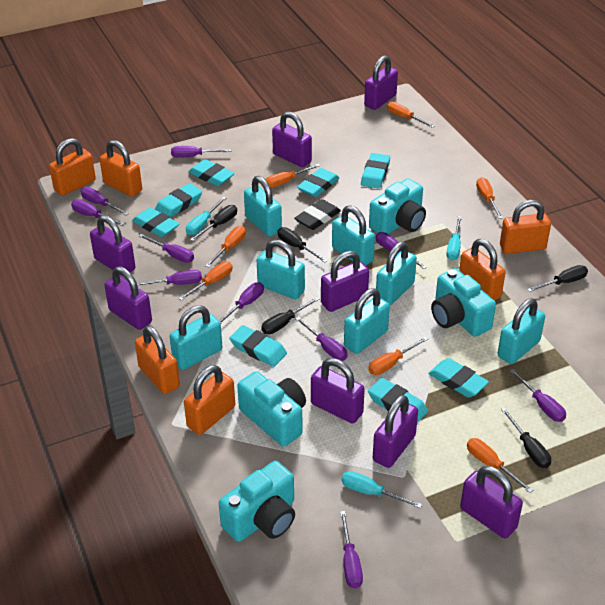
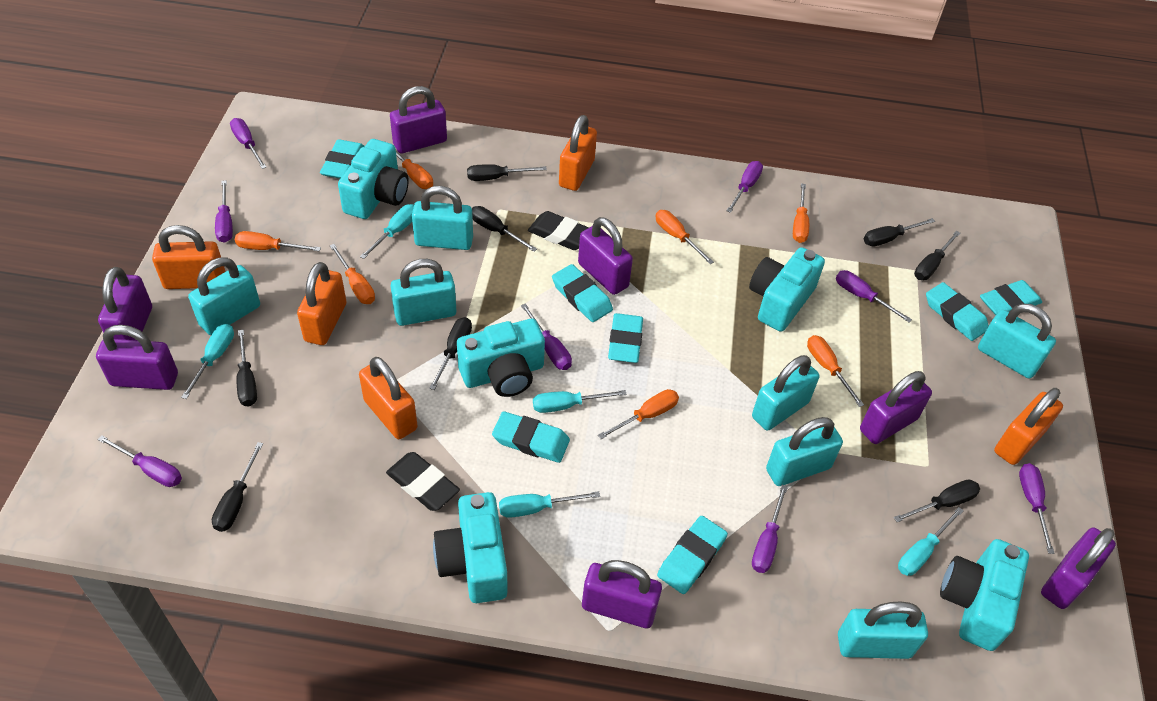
black eraser: 1 -> 2
black screwdriver: 5 -> 8
orange padlock: 6 -> 5
purple padlock: 8 -> 7
purple screwdriver: 10 -> 8
turquoise camera: 4 -> 5
turquoise eraser: 8 -> 7
turquoise screwdriver: 3 -> 5

